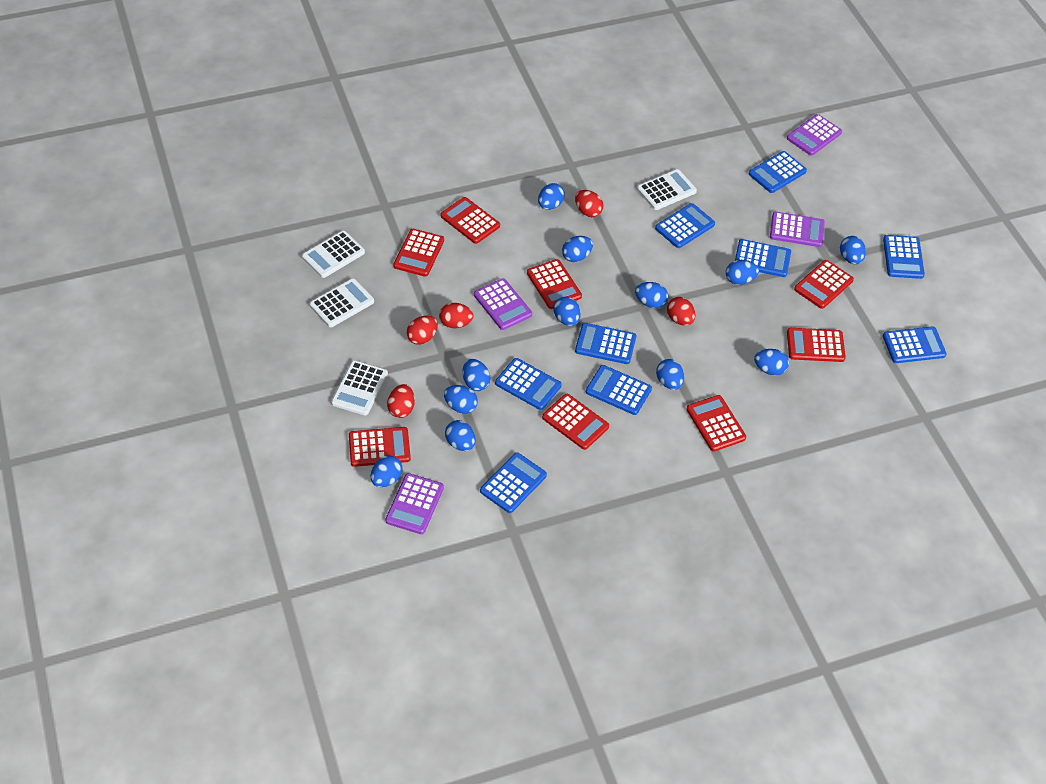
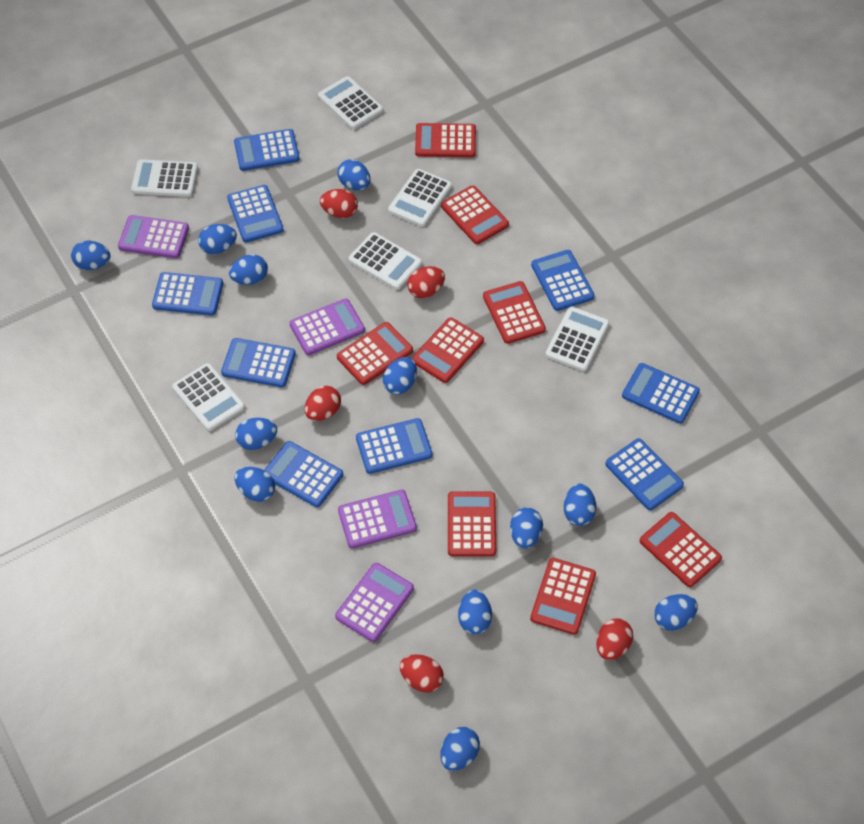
white calculator: 4 -> 6

